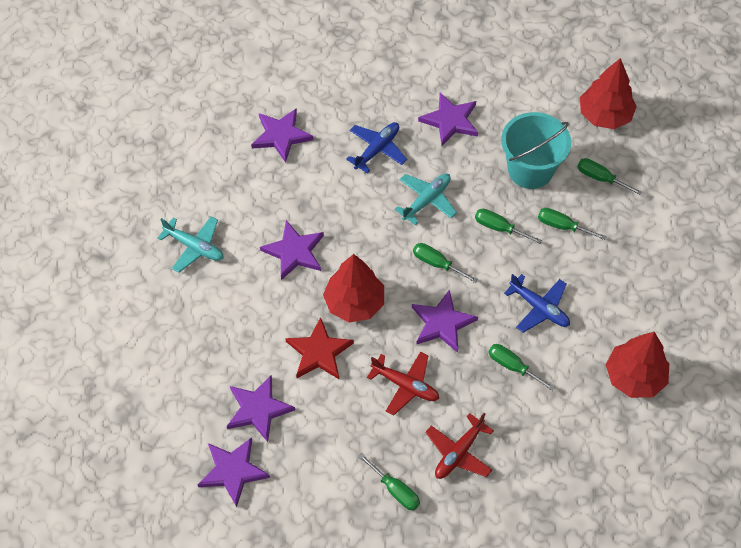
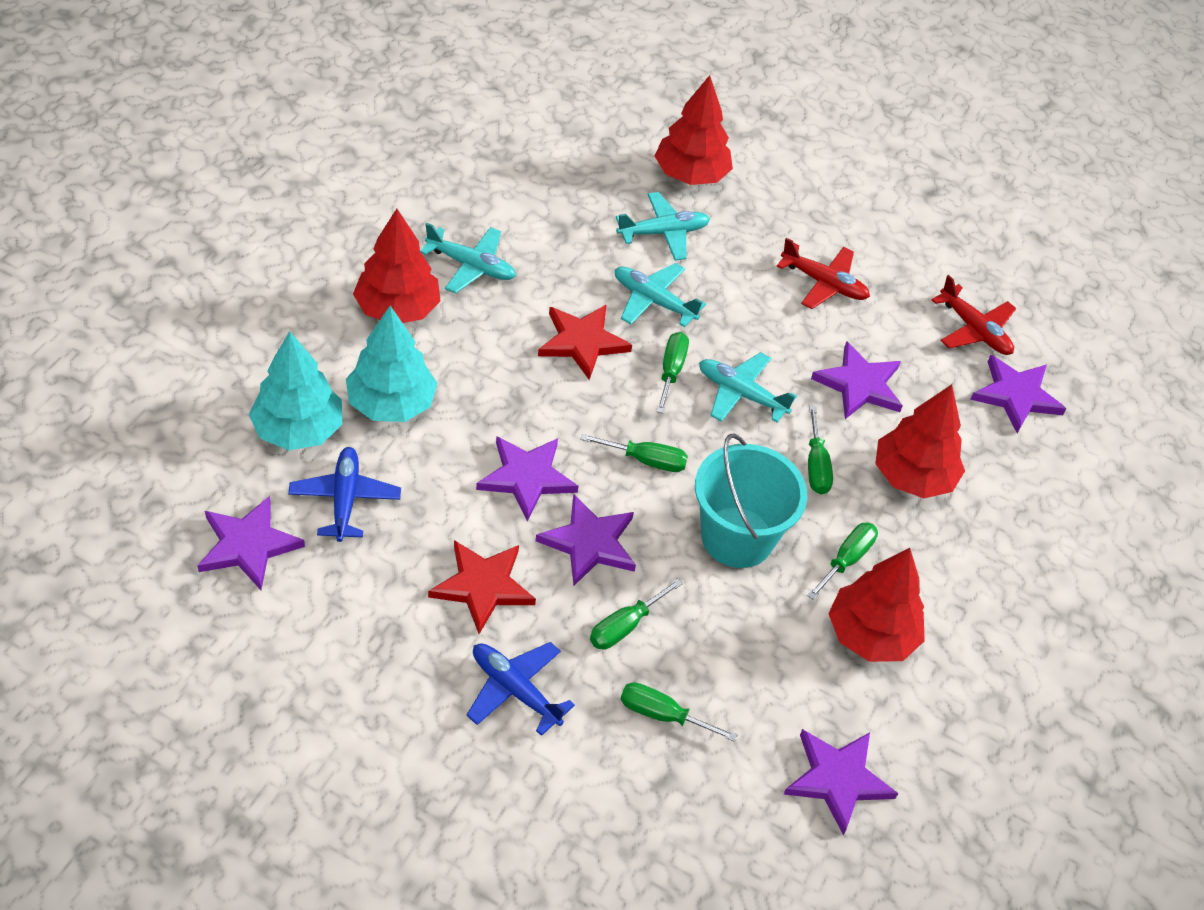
red star: 1 -> 2
red tree: 3 -> 4
turquoise plane: 2 -> 4
turquoise tree: 0 -> 2

